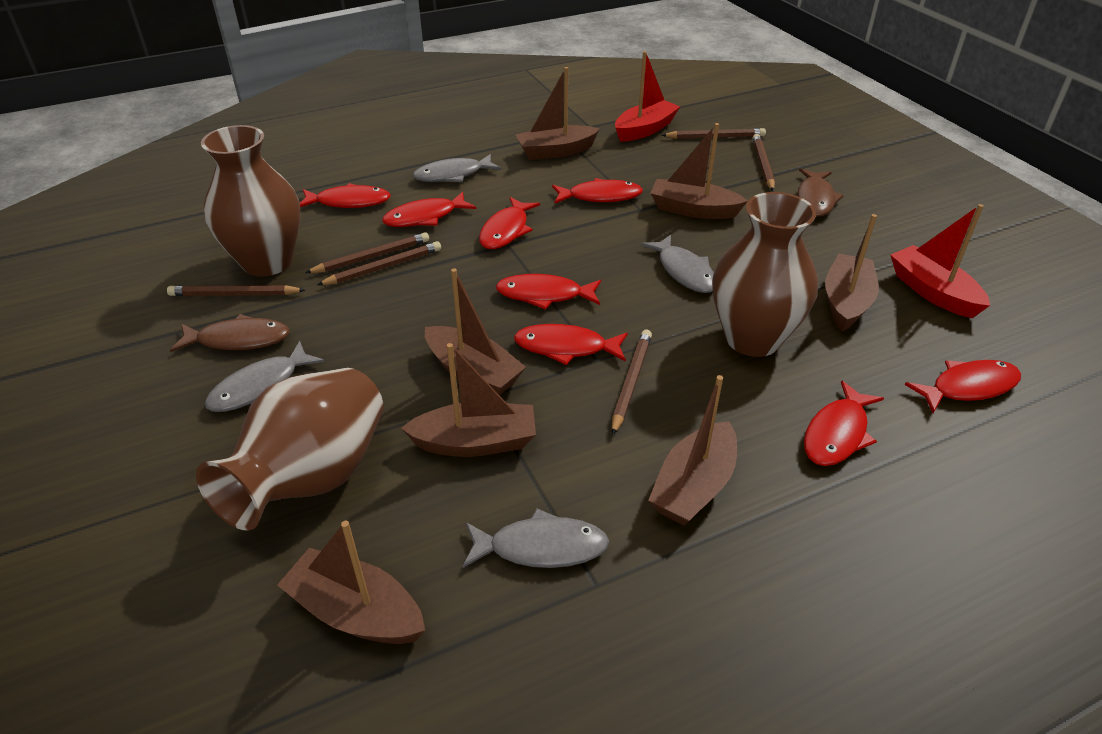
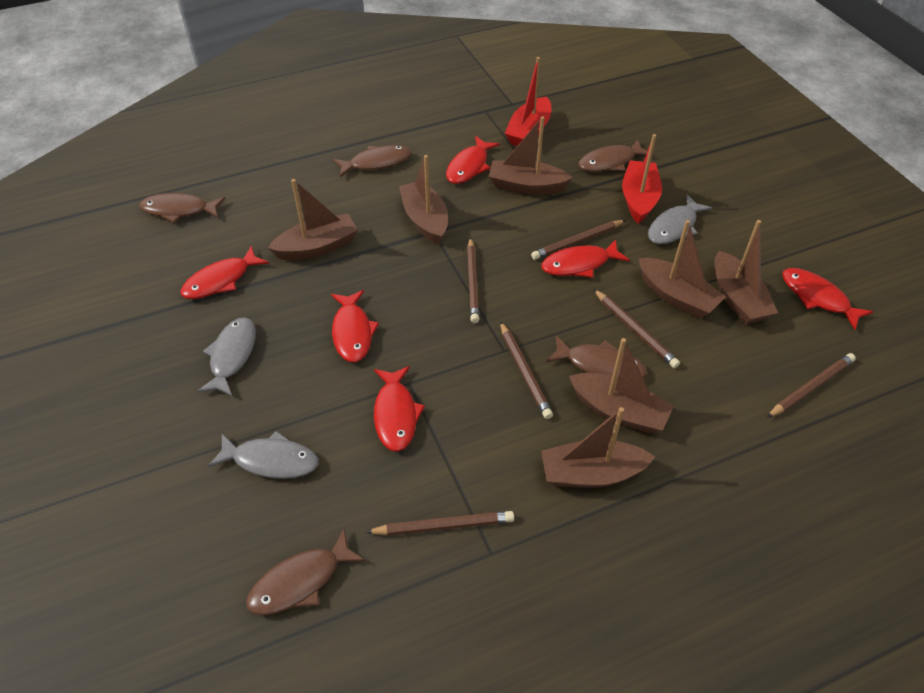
brown fish: 2 -> 5
brown vase: 3 -> 0
grey fish: 4 -> 3
red fish: 8 -> 6

